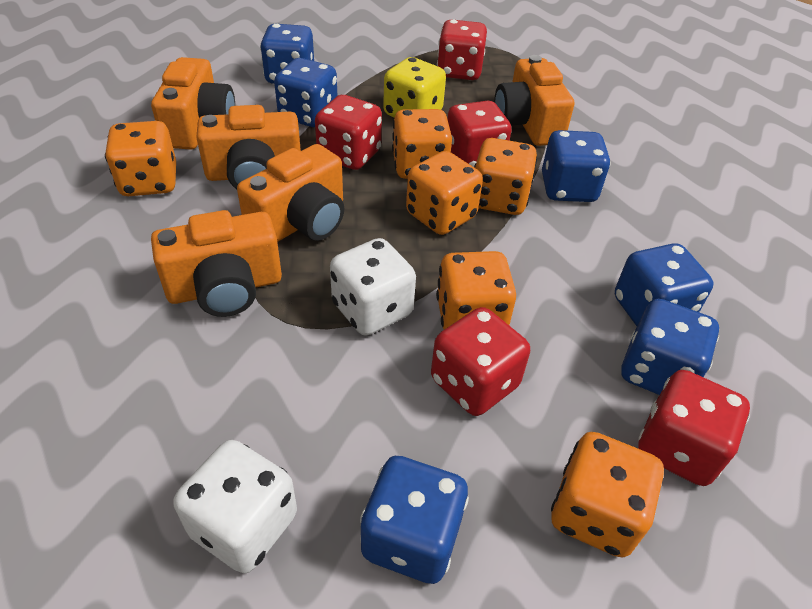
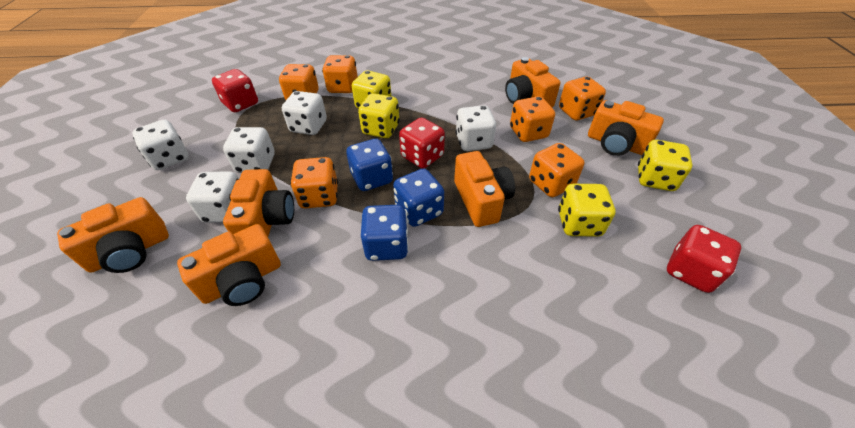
blue dice: 6 -> 3
orange camera: 5 -> 6
red dice: 5 -> 3
white dice: 2 -> 5
yellow dice: 1 -> 4

